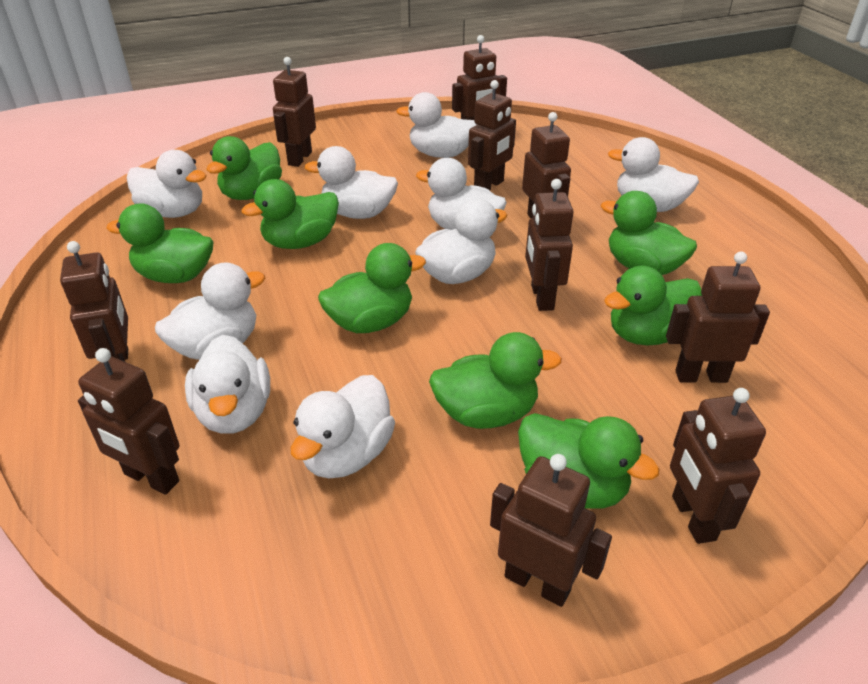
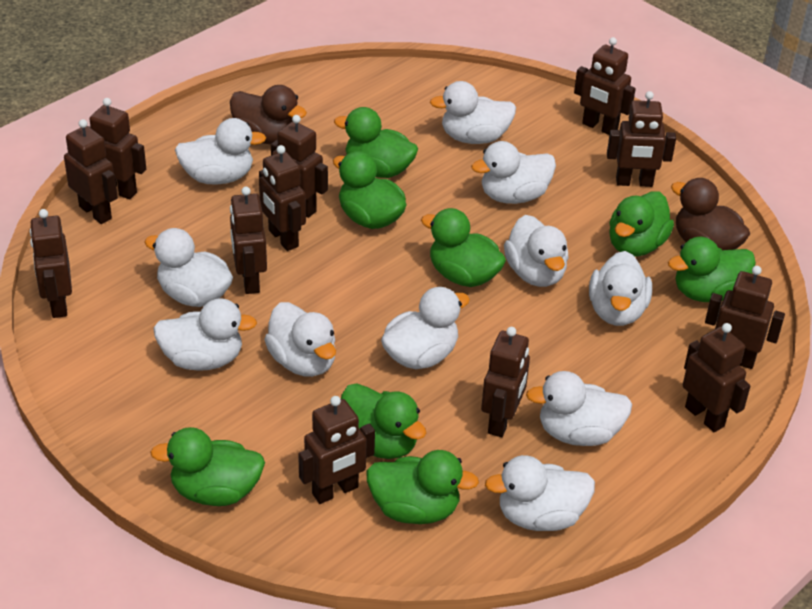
brown duck: 0 -> 2
brown robot: 10 -> 12
white duck: 9 -> 11

